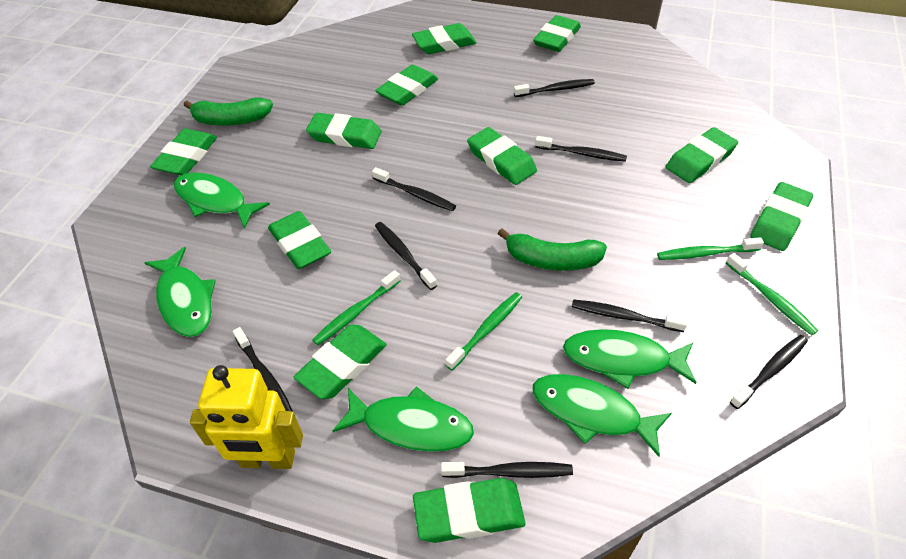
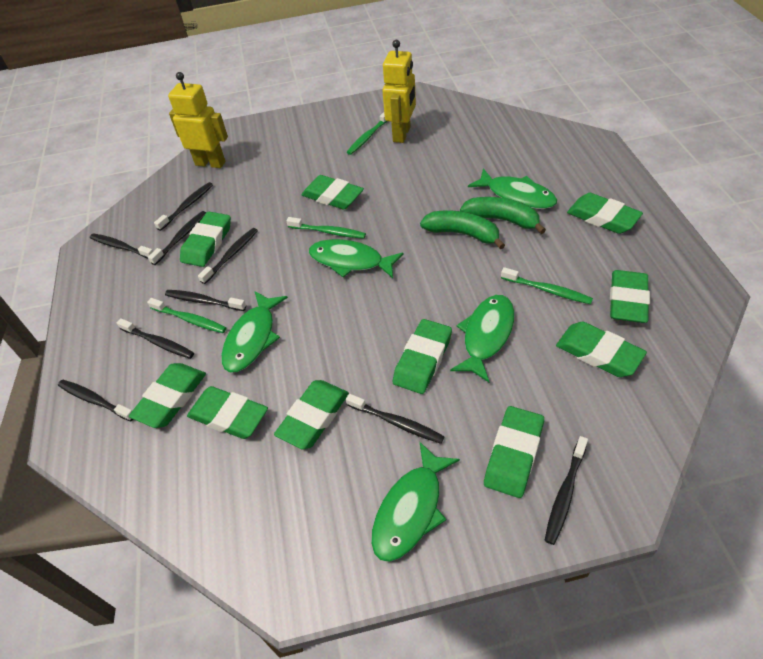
black toothbrush: 8 -> 9
green eraser: 11 -> 10
yellow robot: 1 -> 2

